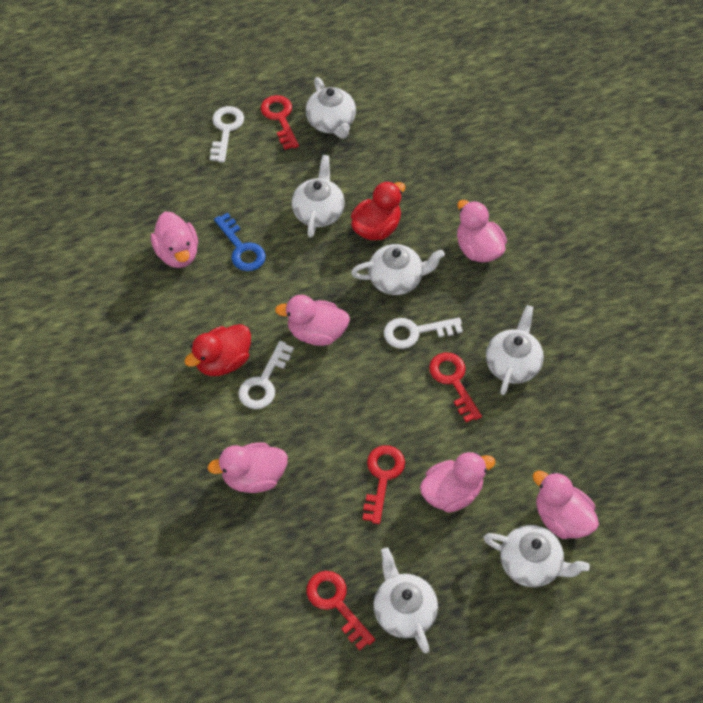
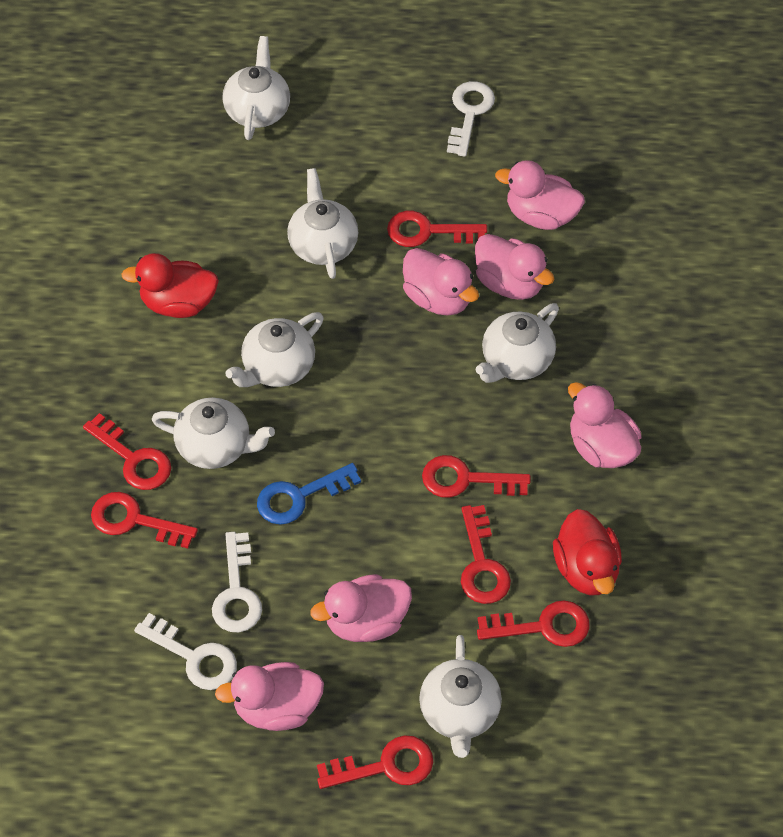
red key: 4 -> 7

